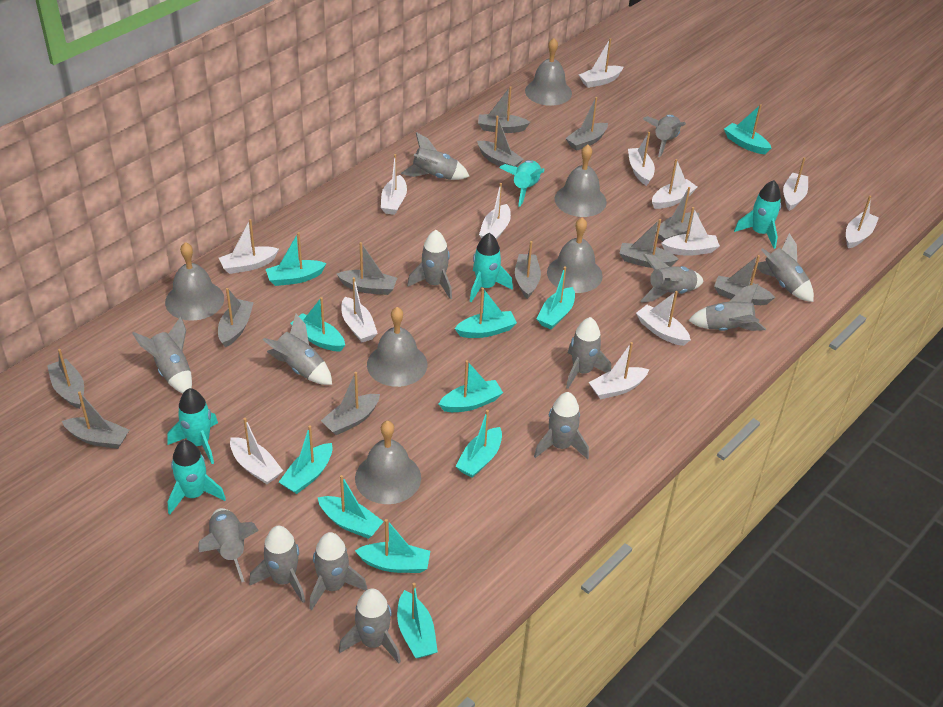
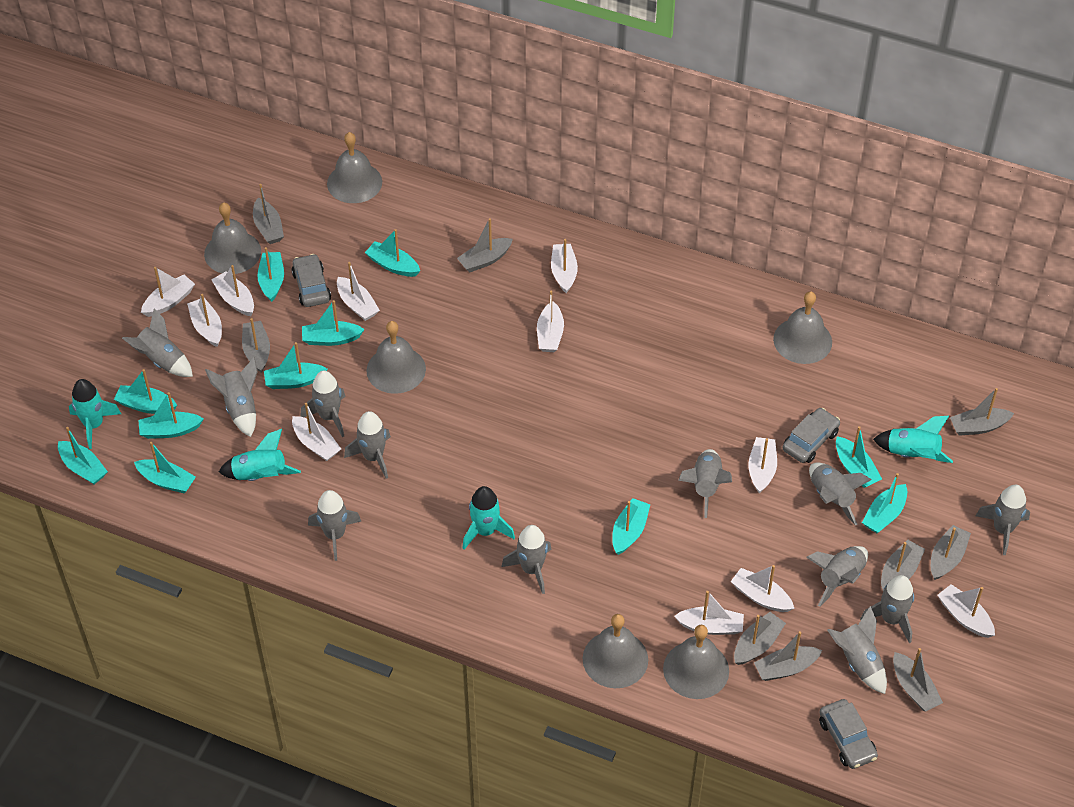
grey boat: 12 -> 9
grey car: 0 -> 3
grey rocket: 14 -> 12
turquoise rocket: 5 -> 4
white boat: 13 -> 11

